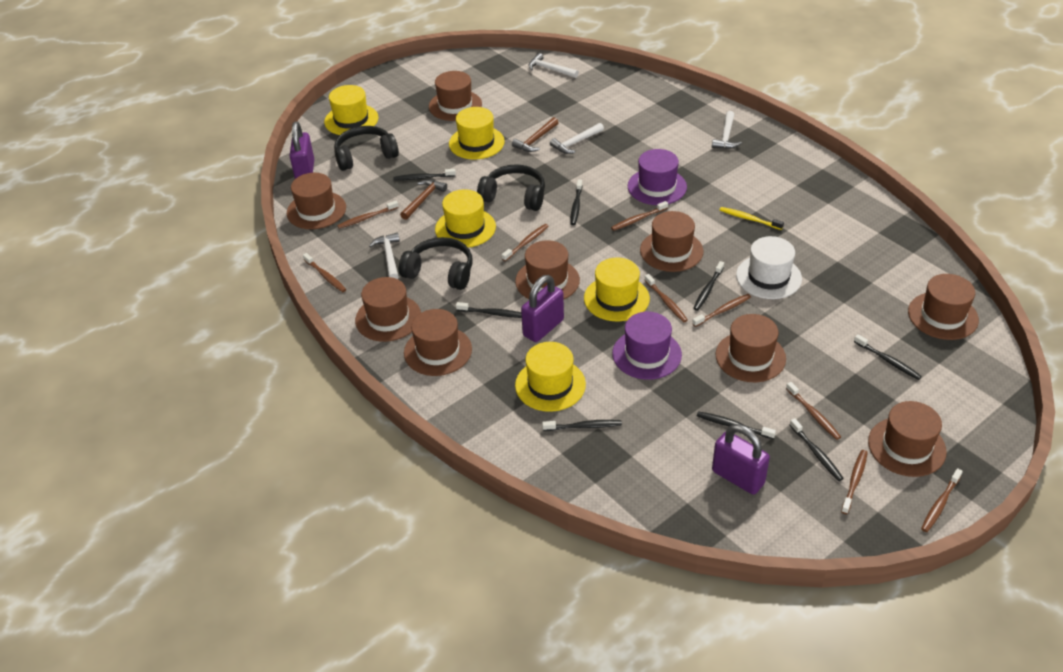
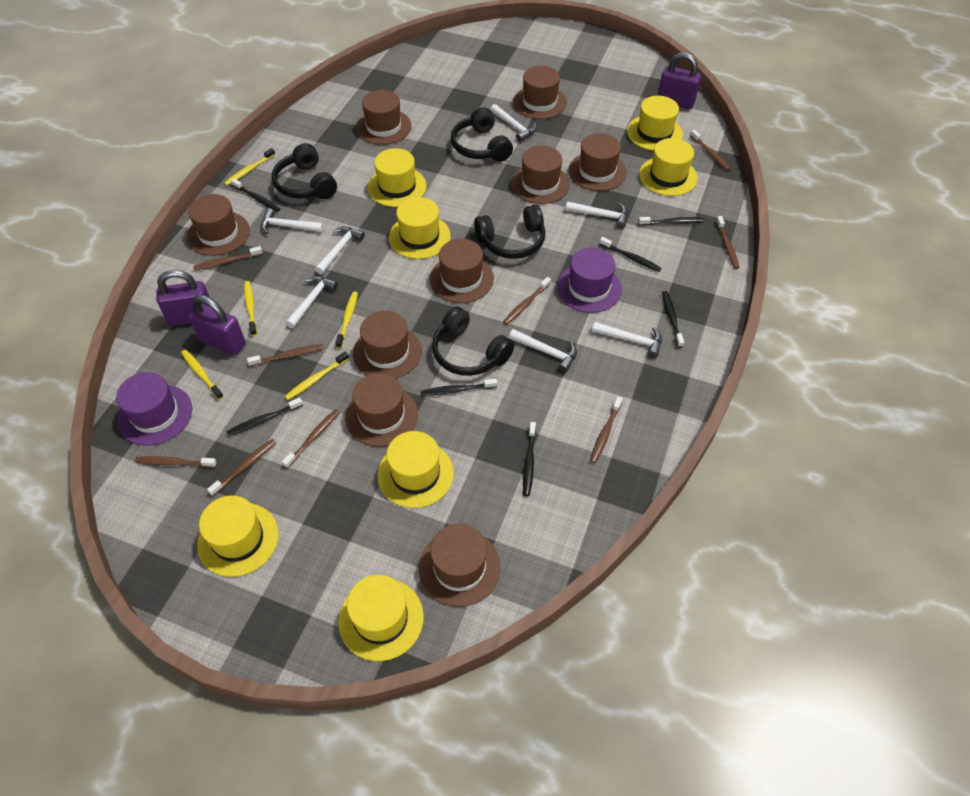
black headphones: 3 -> 4
black toothbrush: 8 -> 7
brown hammer: 2 -> 0
white hammer: 4 -> 7
white hat: 1 -> 0
yellow hat: 5 -> 7
yellow toothbrush: 1 -> 5

